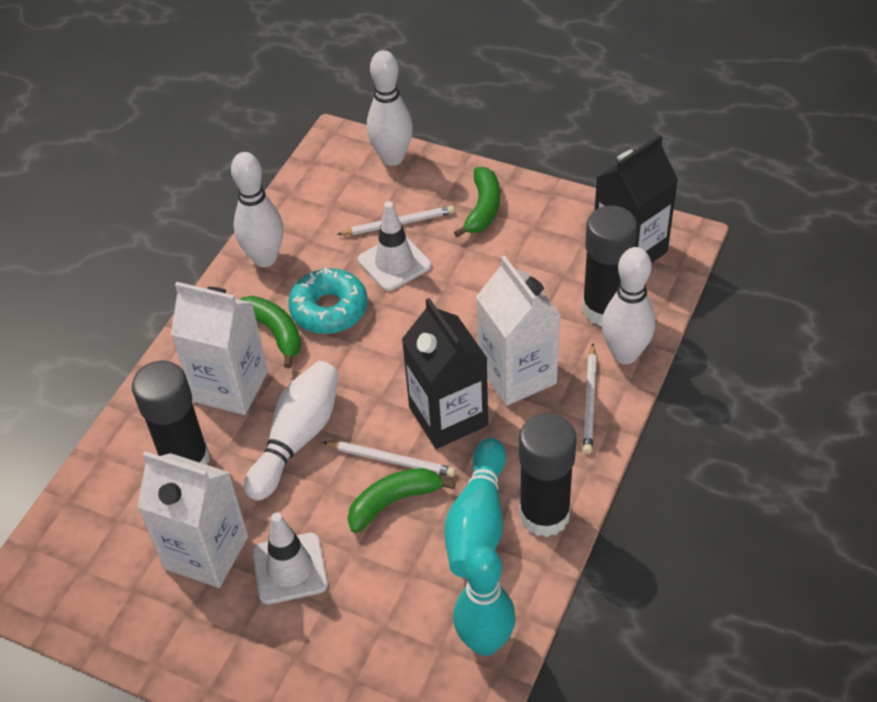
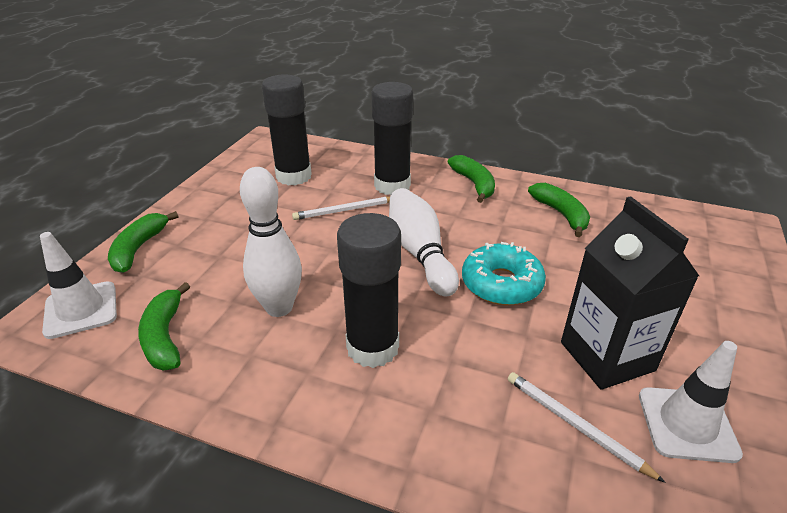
black carton: 2 -> 1
green banana: 3 -> 4
turquoise bowling pin: 2 -> 0
white bowling pin: 4 -> 2
white carton: 3 -> 0
white pencil: 3 -> 2

